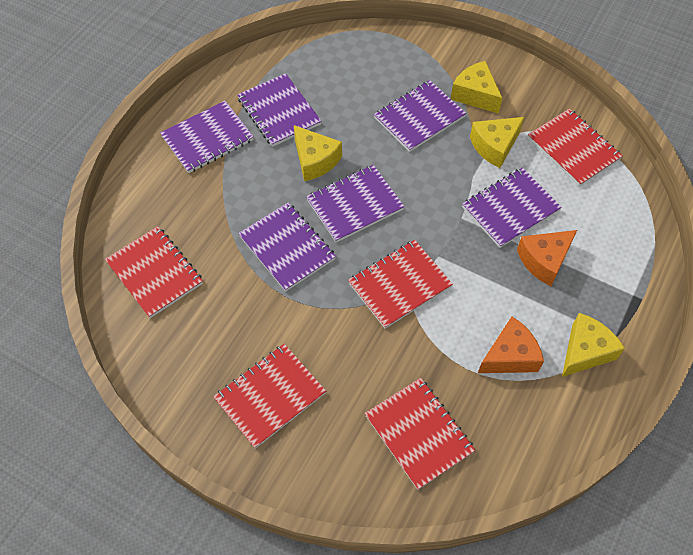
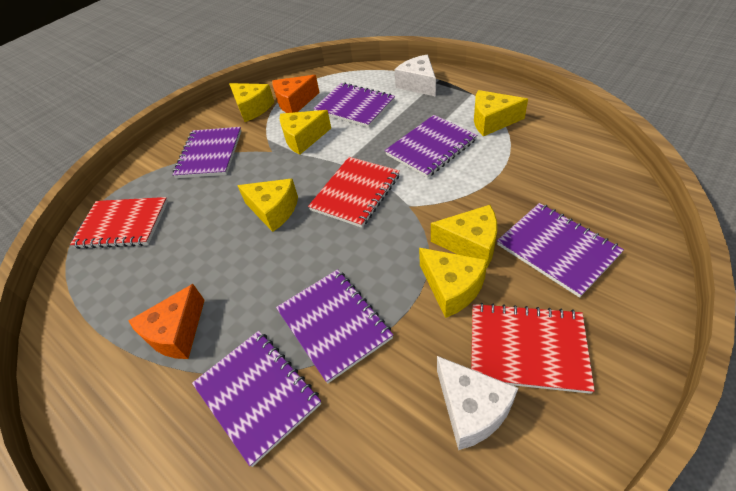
red notebook: 5 -> 3
white cheese: 0 -> 2
yellow cheese: 4 -> 6

